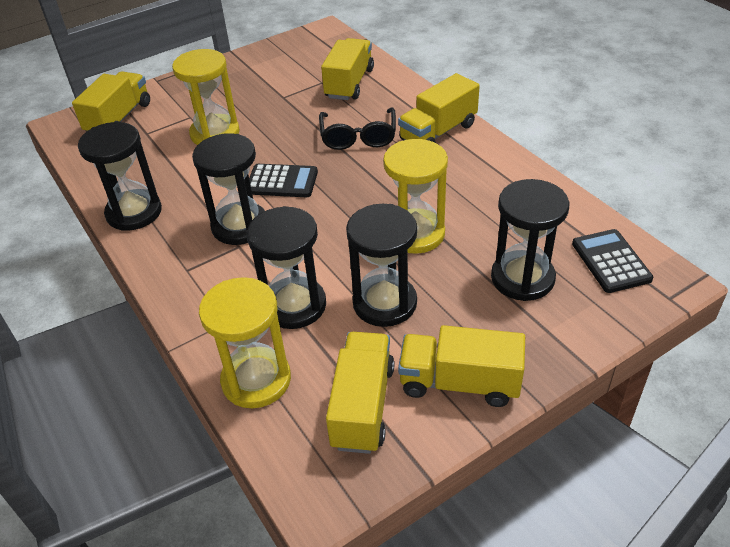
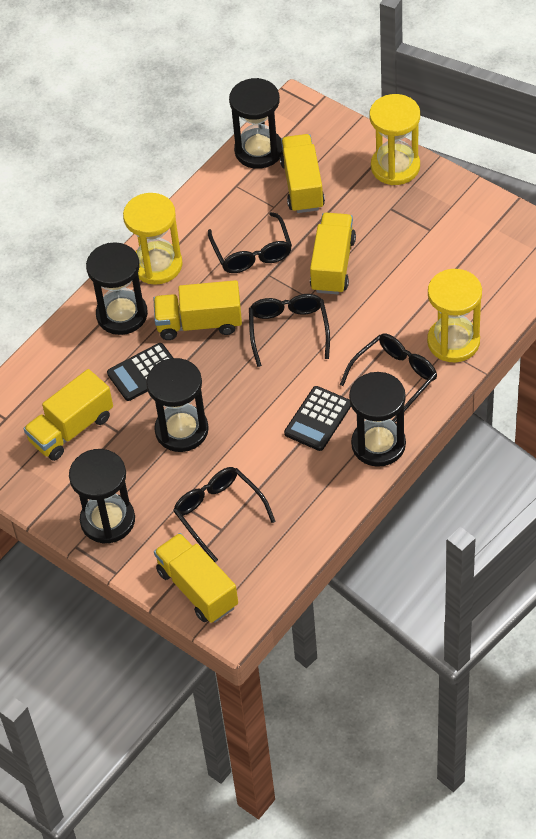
black glasses: 1 -> 4

